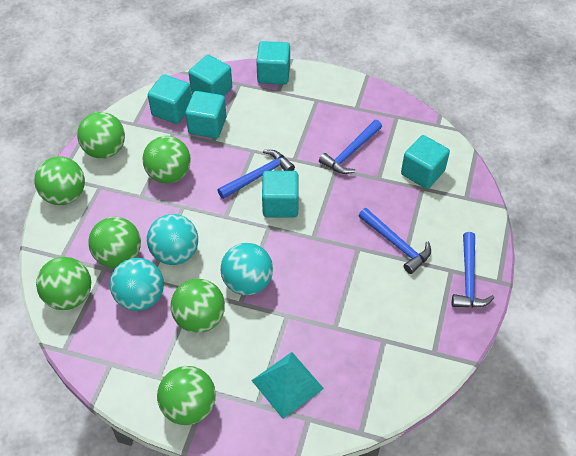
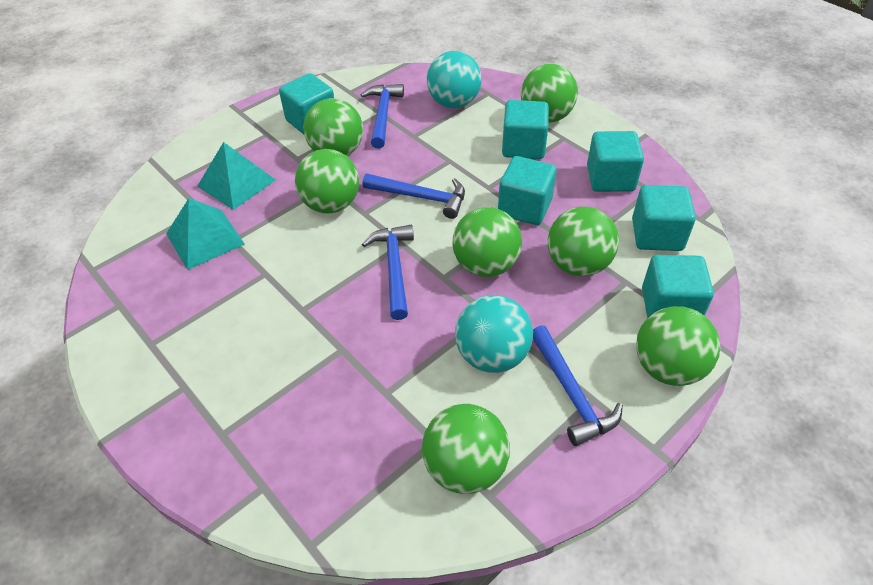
turquoise ball: 3 -> 2
turquoise pyramid: 1 -> 2

